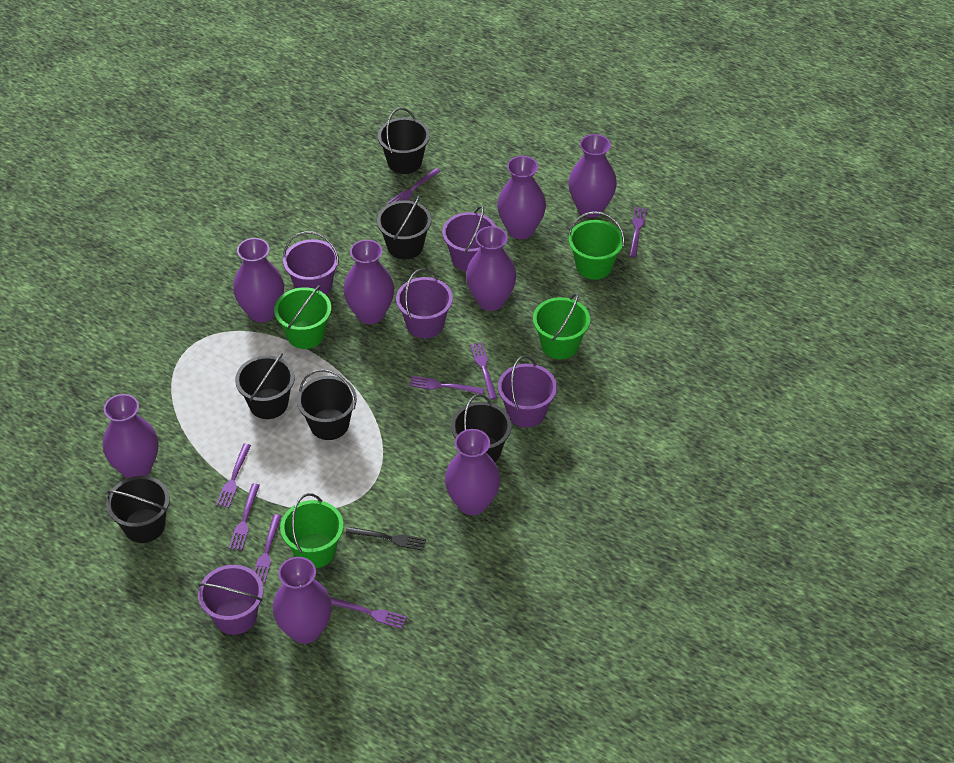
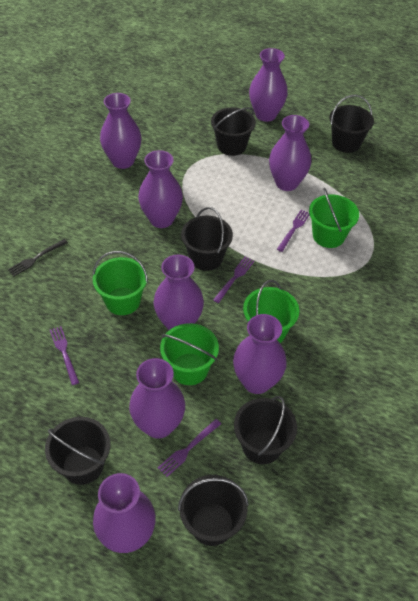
purple bucket: 5 -> 0
purple fork: 8 -> 4

